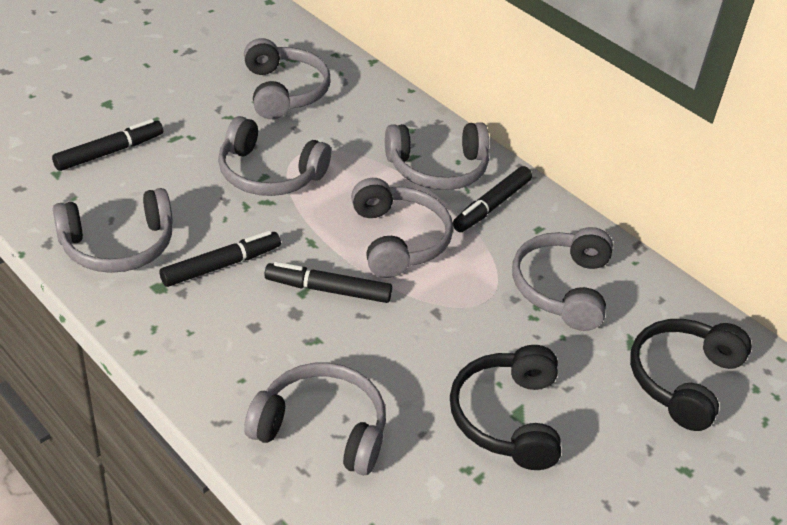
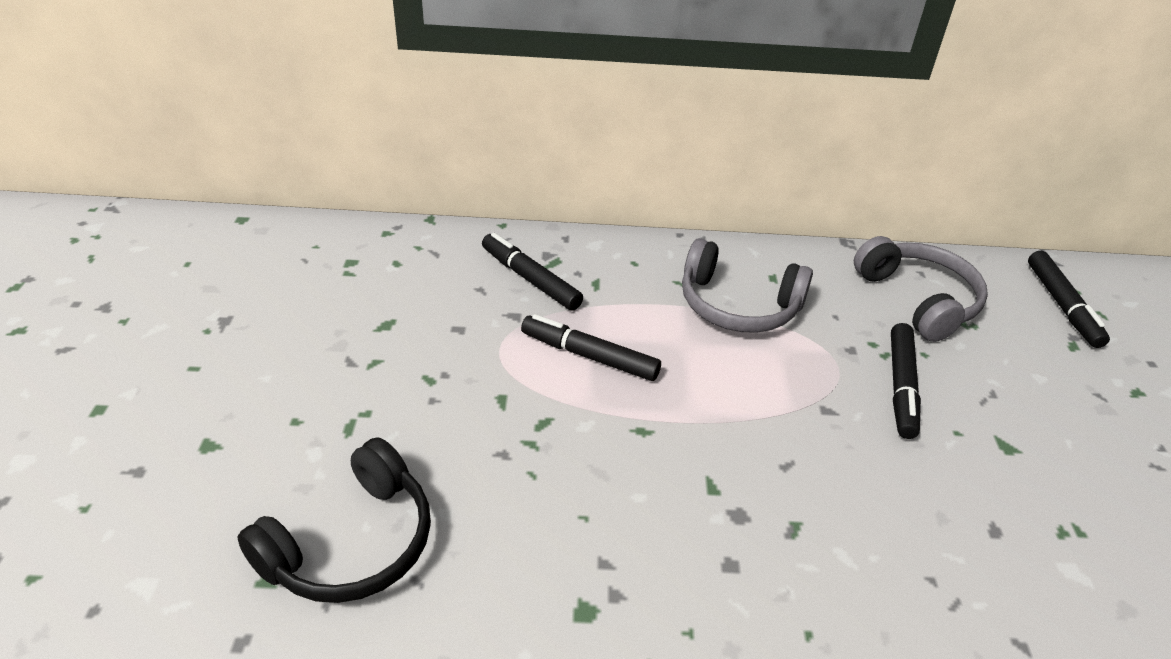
black headphones: 2 -> 1
grey headphones: 7 -> 2

